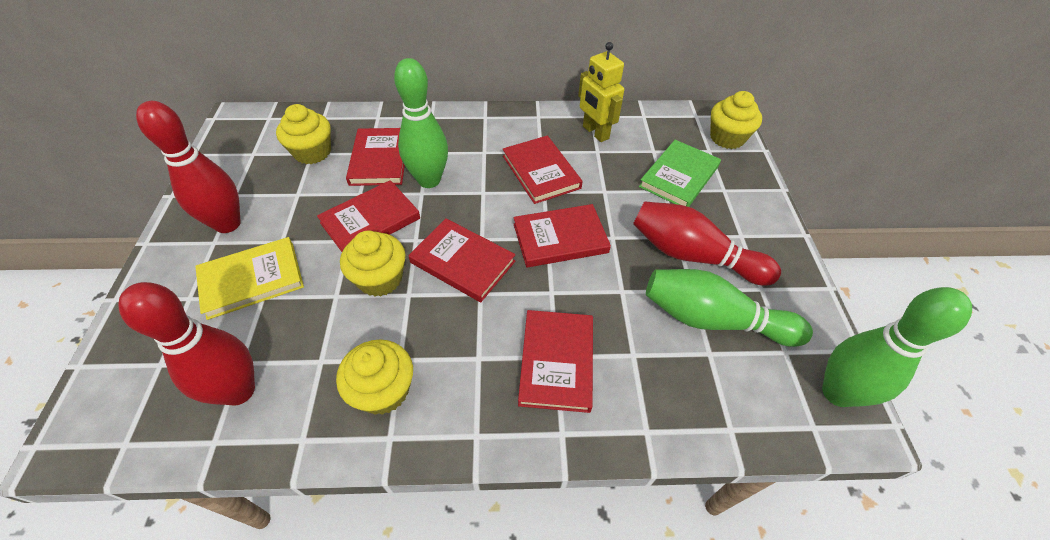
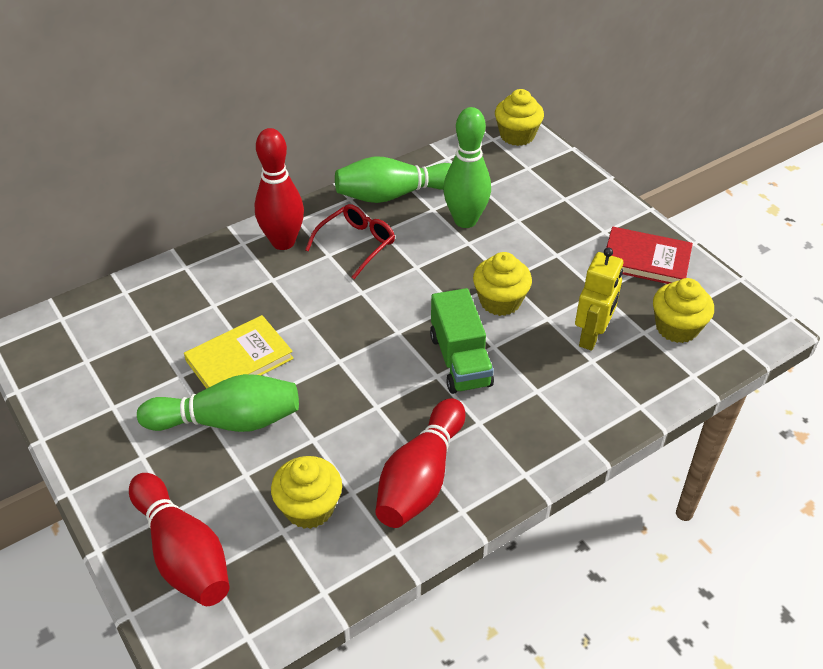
green book: 1 -> 0
green truck: 0 -> 1
red book: 6 -> 1
red glasses: 0 -> 1

